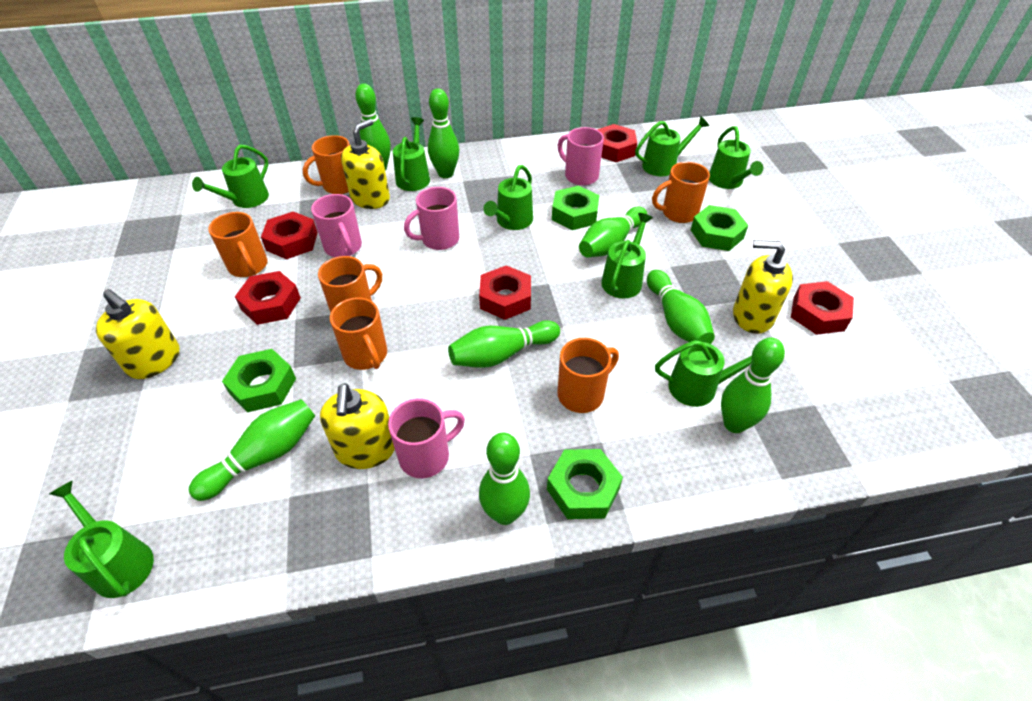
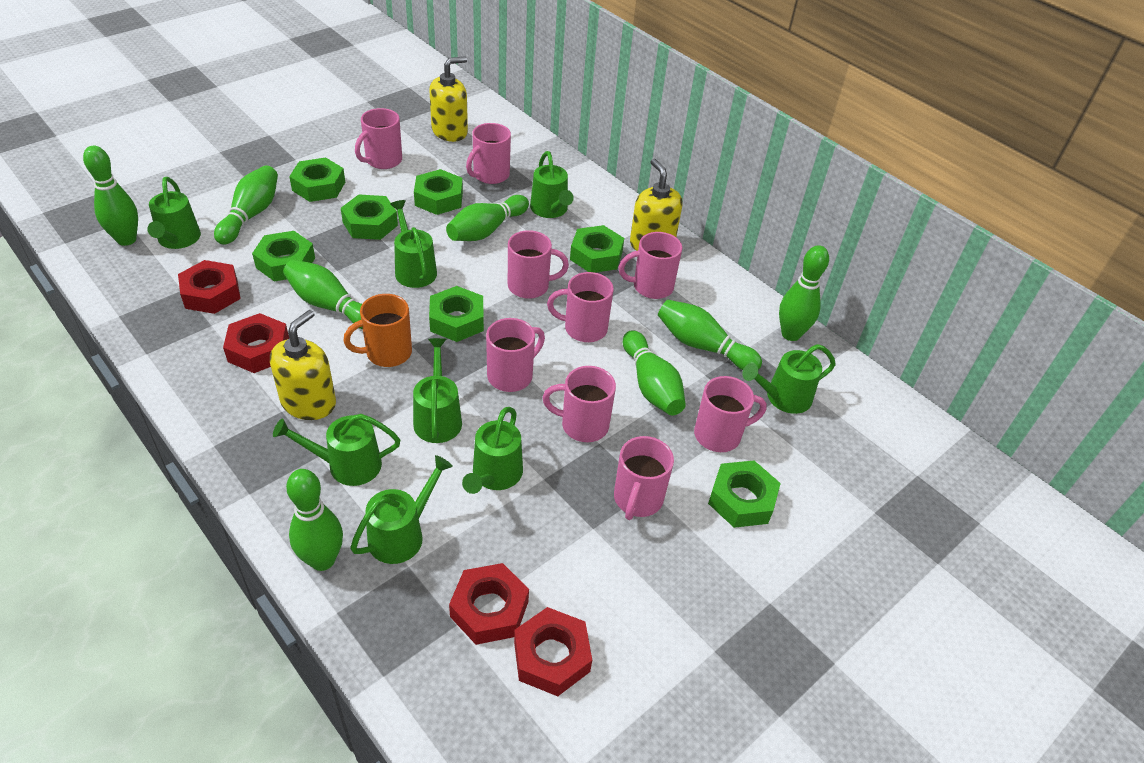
green nut: 4 -> 7
orange mug: 6 -> 1
pink mug: 4 -> 9
red nut: 5 -> 4
yellow soap dispenser: 4 -> 3

